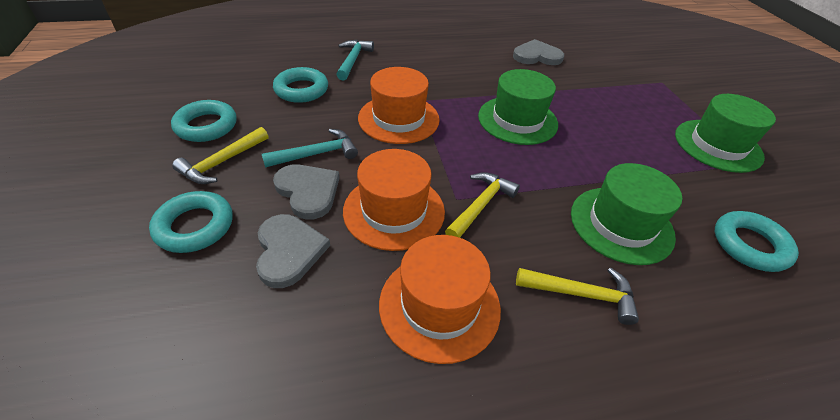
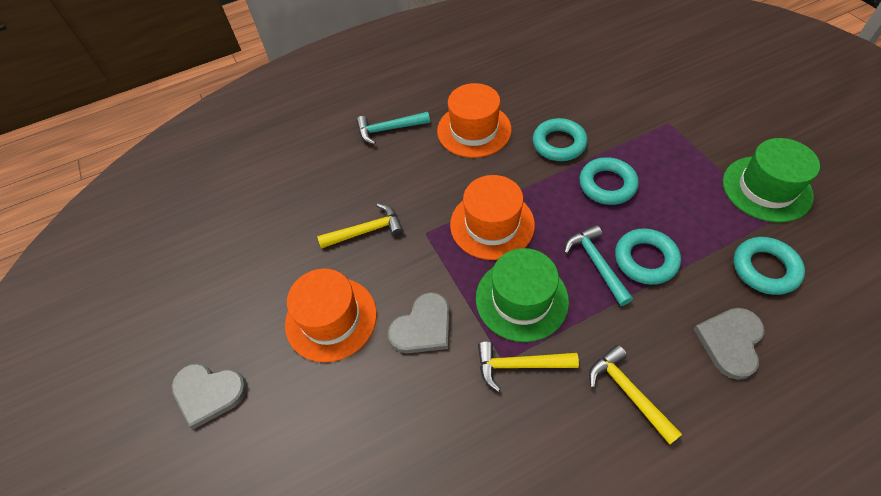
green hat: 3 -> 2

